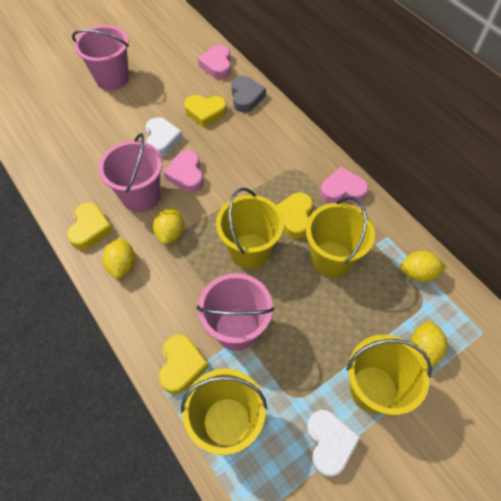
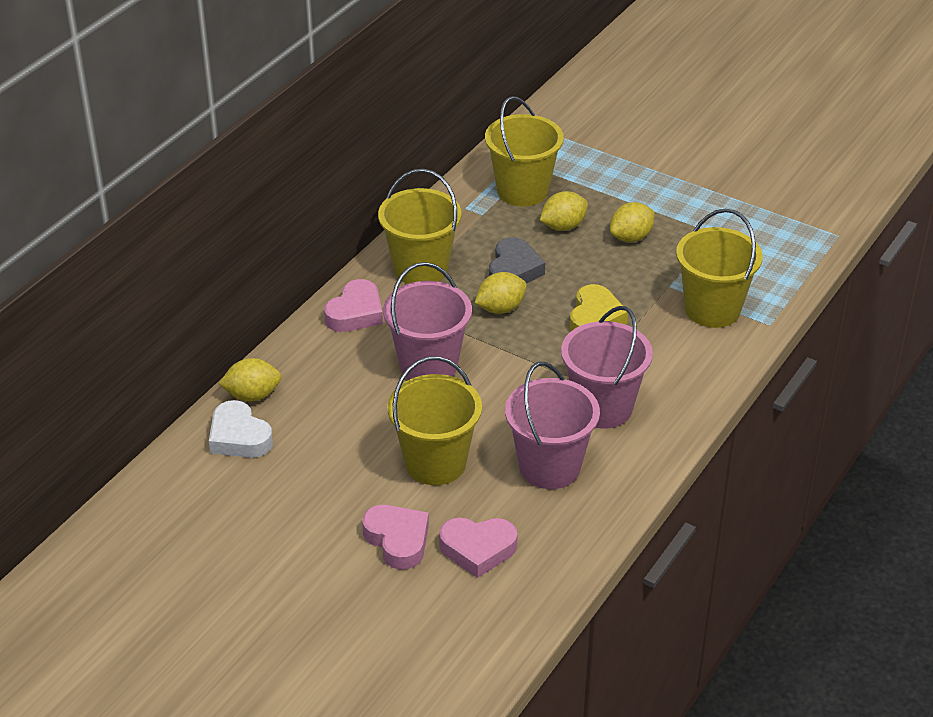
white heart: 2 -> 1
yellow heart: 4 -> 1

